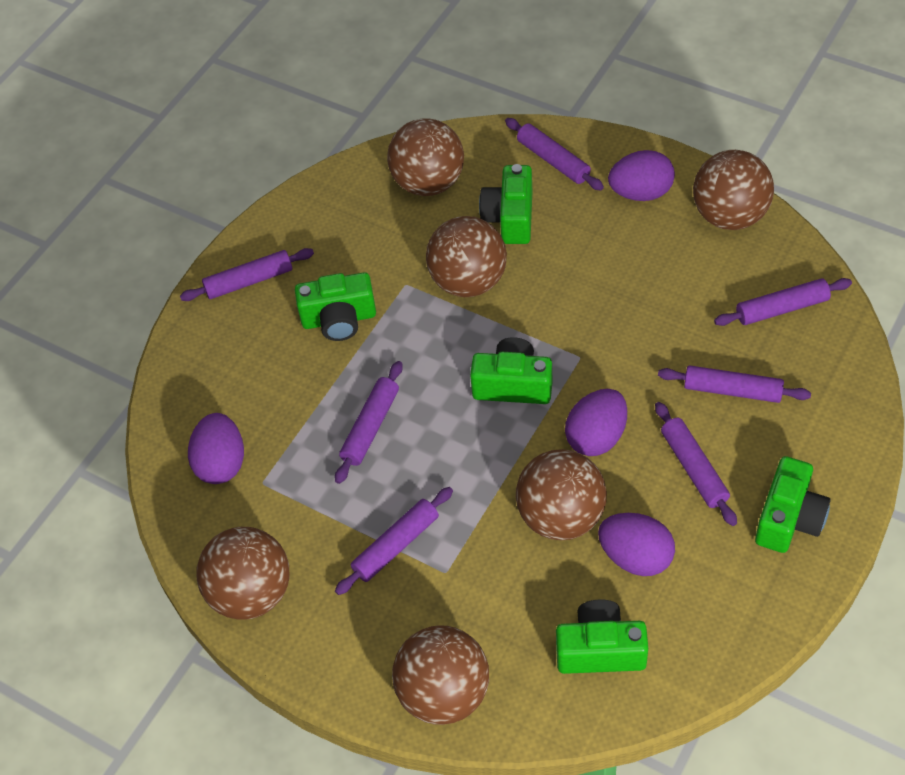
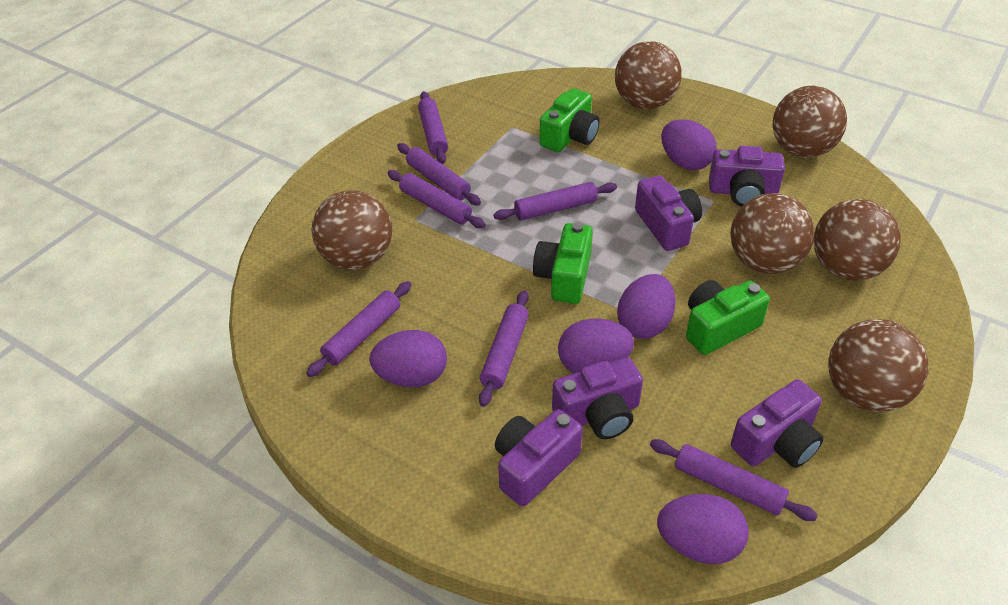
green camera: 5 -> 3
purple camera: 0 -> 5
purple egg: 4 -> 5

